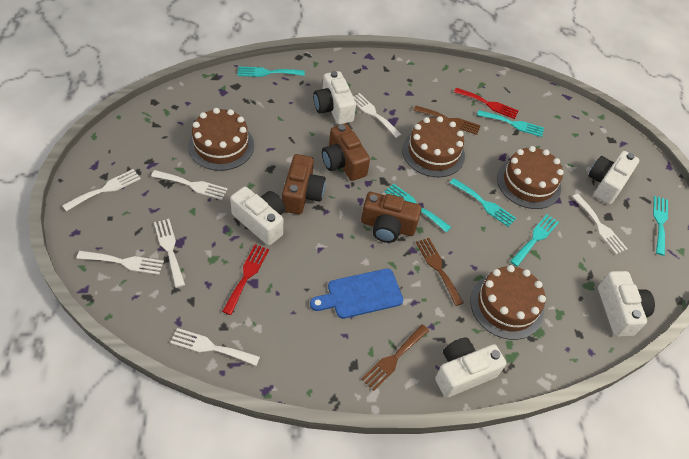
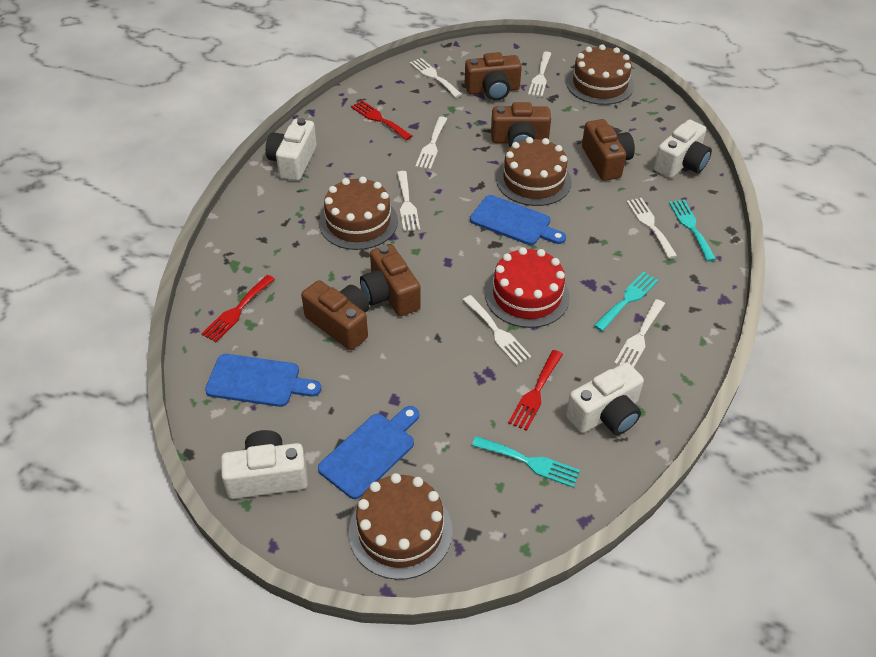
blue cutting board: 1 -> 3
brown camera: 3 -> 5
brown fork: 3 -> 0
red cake: 0 -> 1
red fork: 2 -> 3
turquoise fork: 6 -> 3
white camera: 5 -> 4

